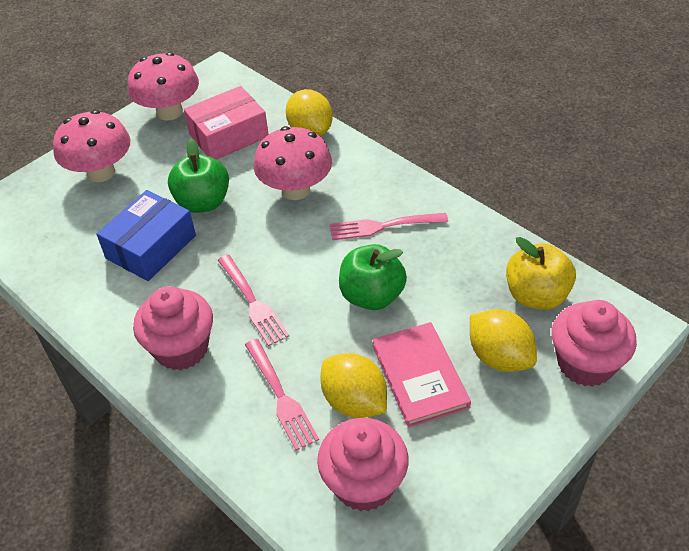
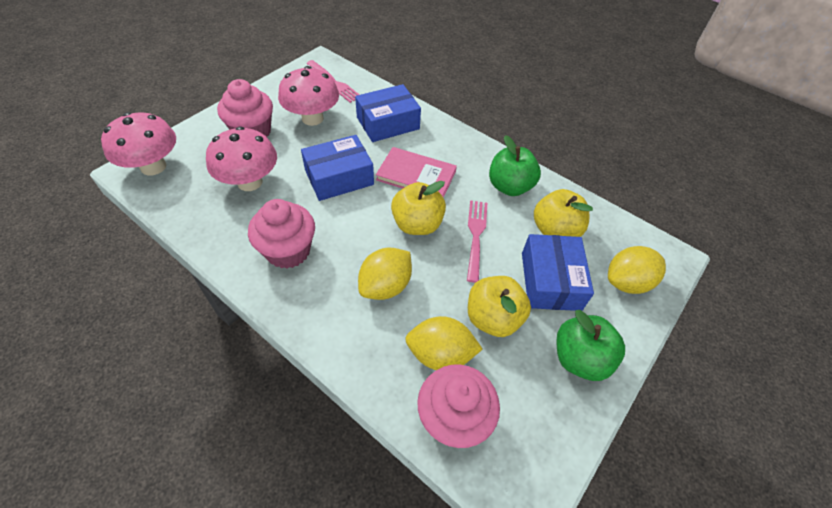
blue box: 1 -> 3
pink box: 1 -> 0
pink fork: 3 -> 2
yellow apple: 1 -> 3

